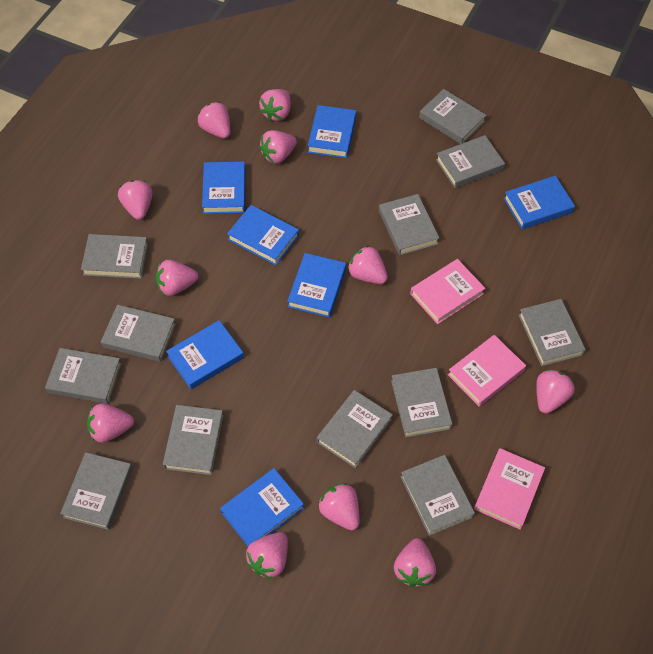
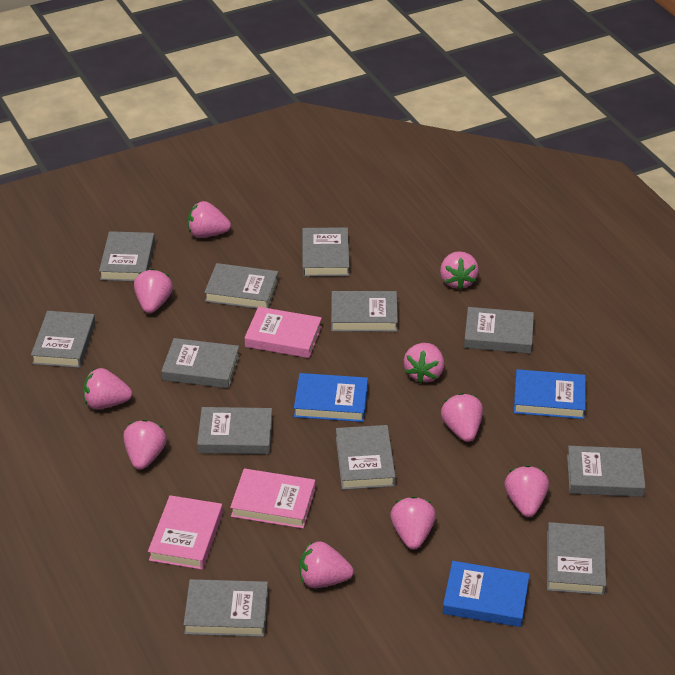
blue book: 7 -> 3
pink strawberry: 11 -> 10

